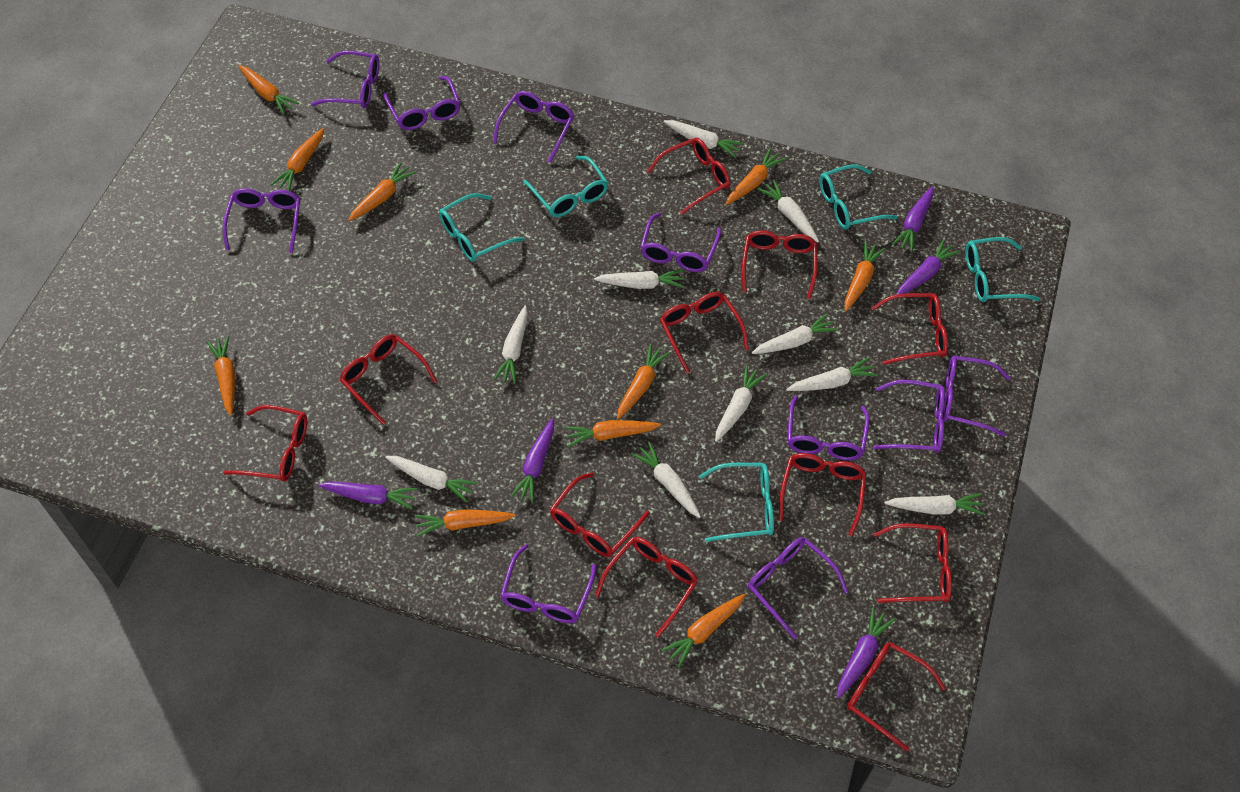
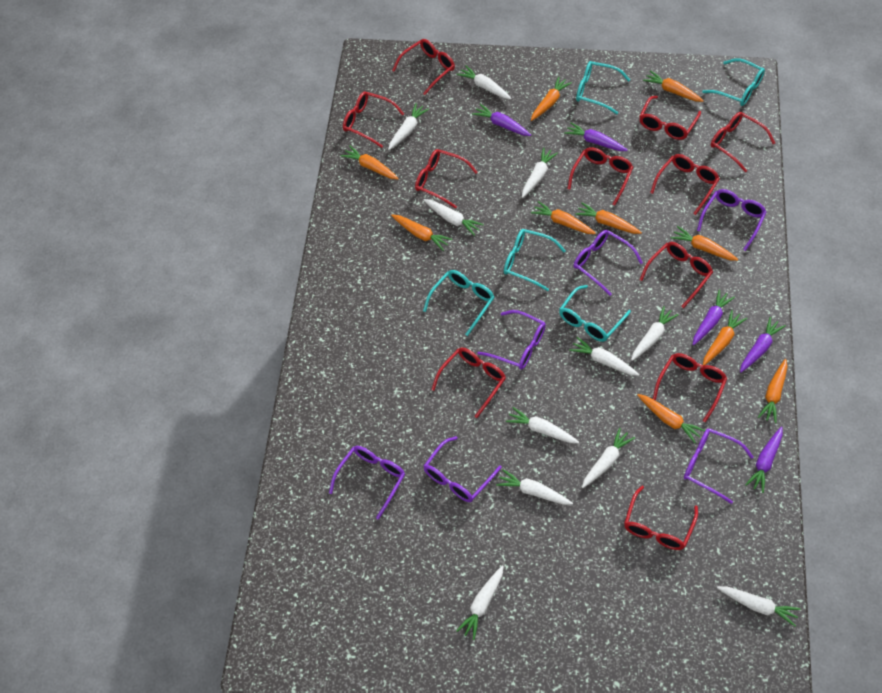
purple glasses: 10 -> 6
white carrot: 10 -> 11

